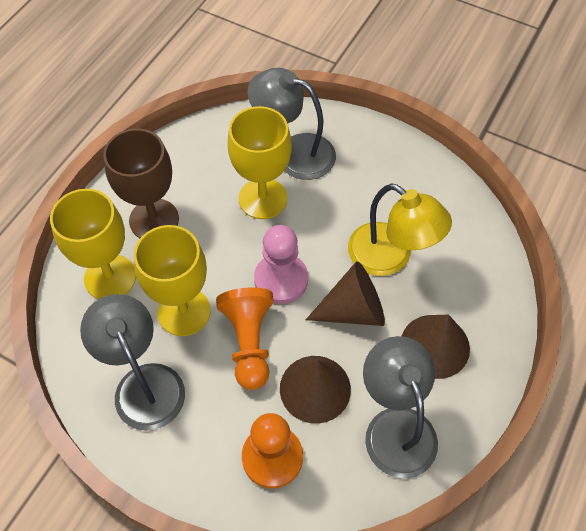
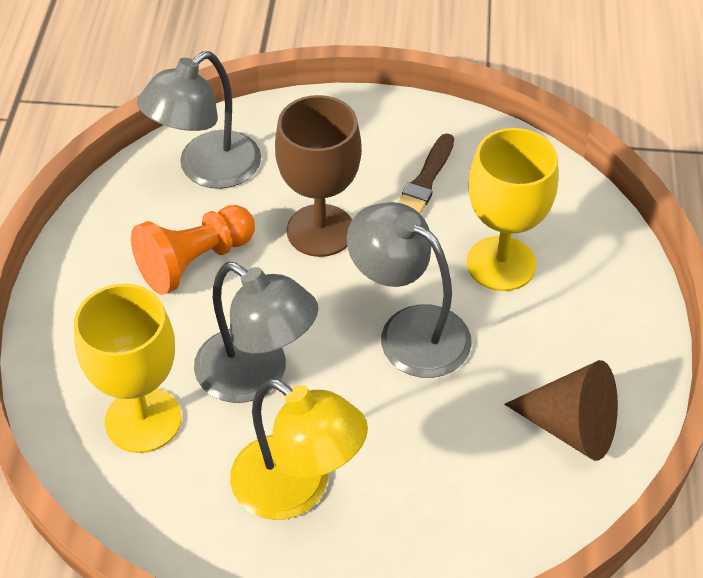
brown brush: 0 -> 1
brown cone: 3 -> 1
orange pawn: 2 -> 1
pink pawn: 1 -> 0
yellow goblet: 3 -> 2

